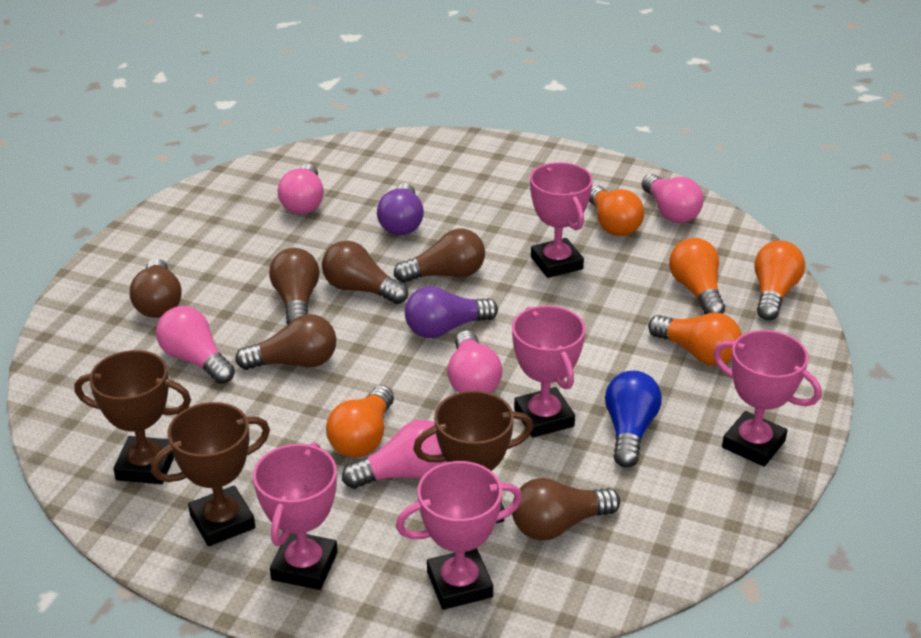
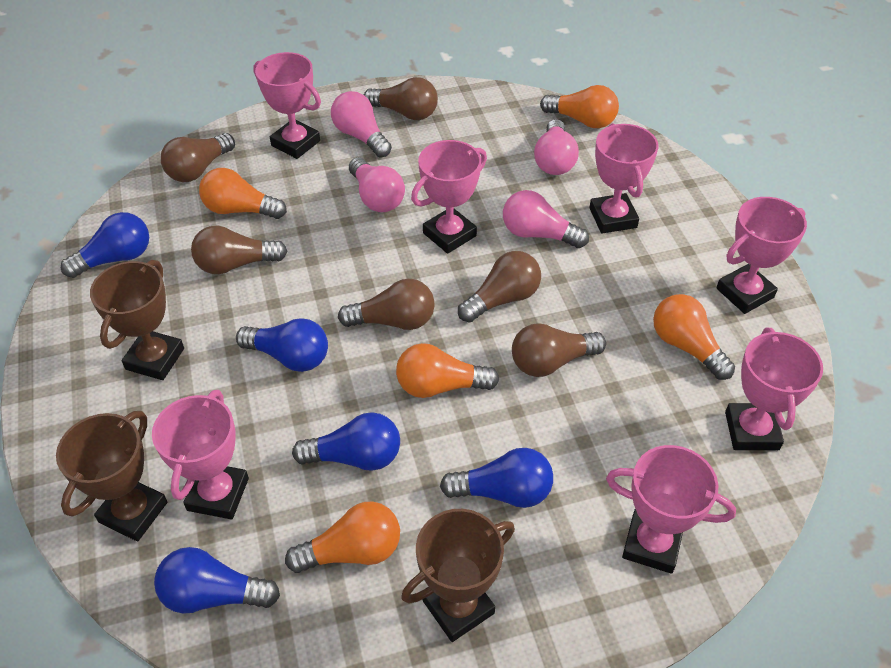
blue light bulb: 1 -> 5
pink light bulb: 5 -> 4
pink trophy: 5 -> 7
purple light bulb: 2 -> 0

